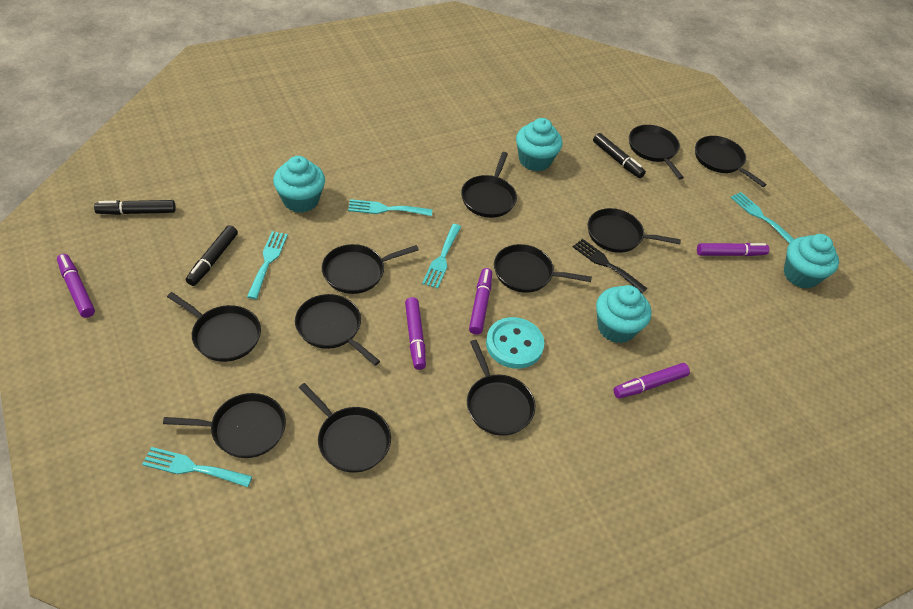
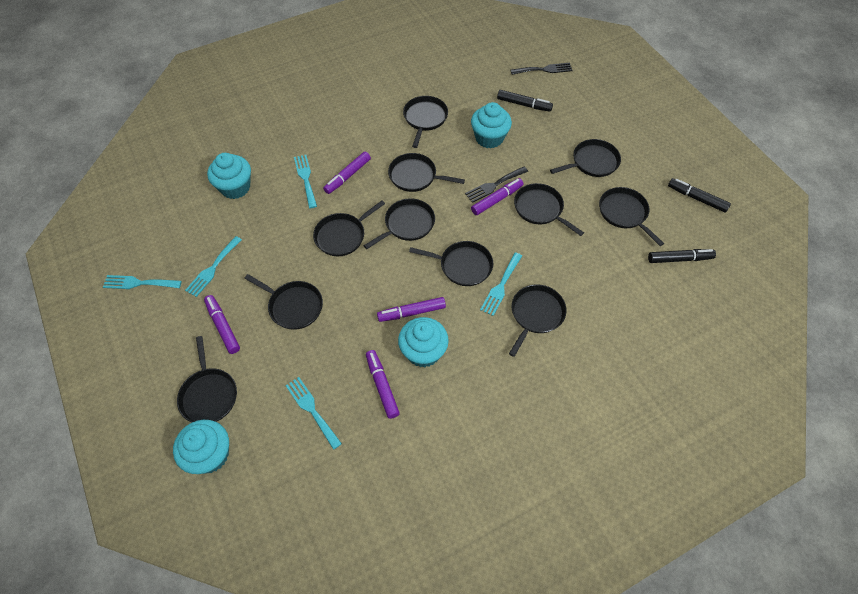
black fork: 1 -> 2
turquoise button: 1 -> 0

